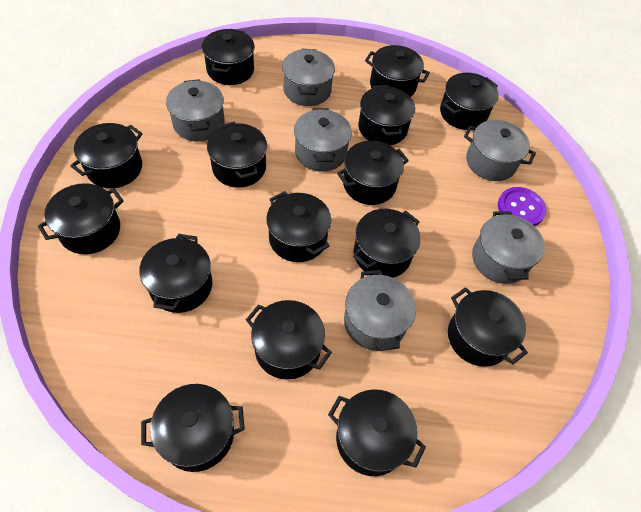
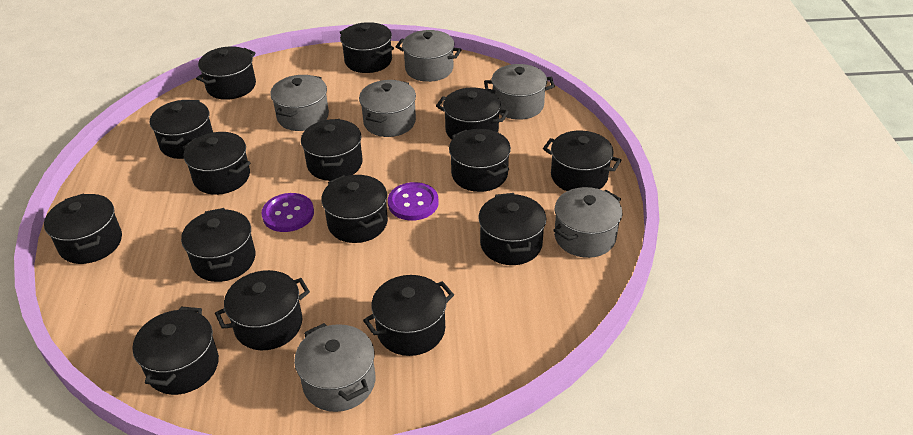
purple button: 1 -> 2

